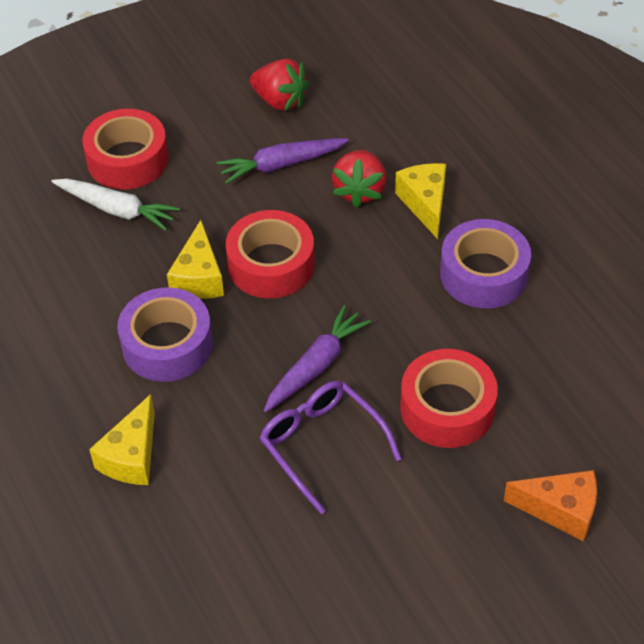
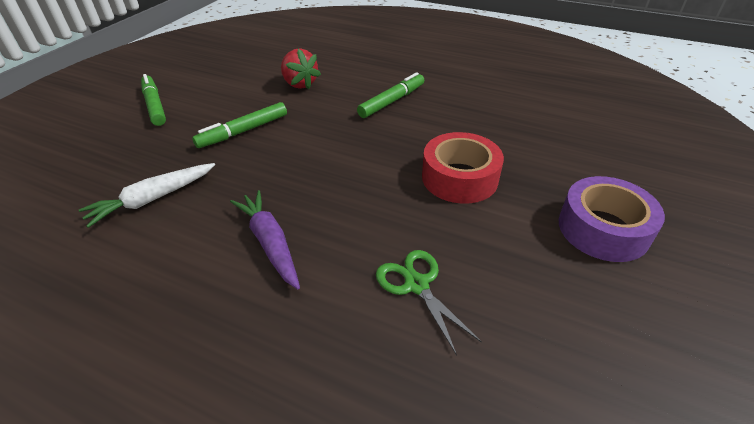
green marker: 0 -> 3
green scissors: 0 -> 1
orange cheese: 1 -> 0
purple carrot: 2 -> 1
purple glasses: 1 -> 0
purple tape: 2 -> 1
red strawberry: 2 -> 1
red tape: 3 -> 1
yellow cheese: 3 -> 0

